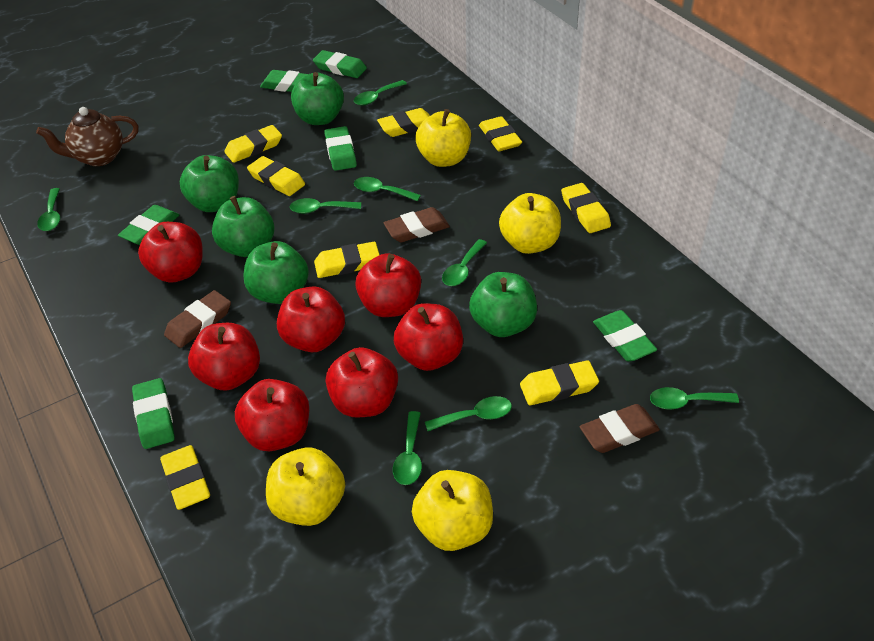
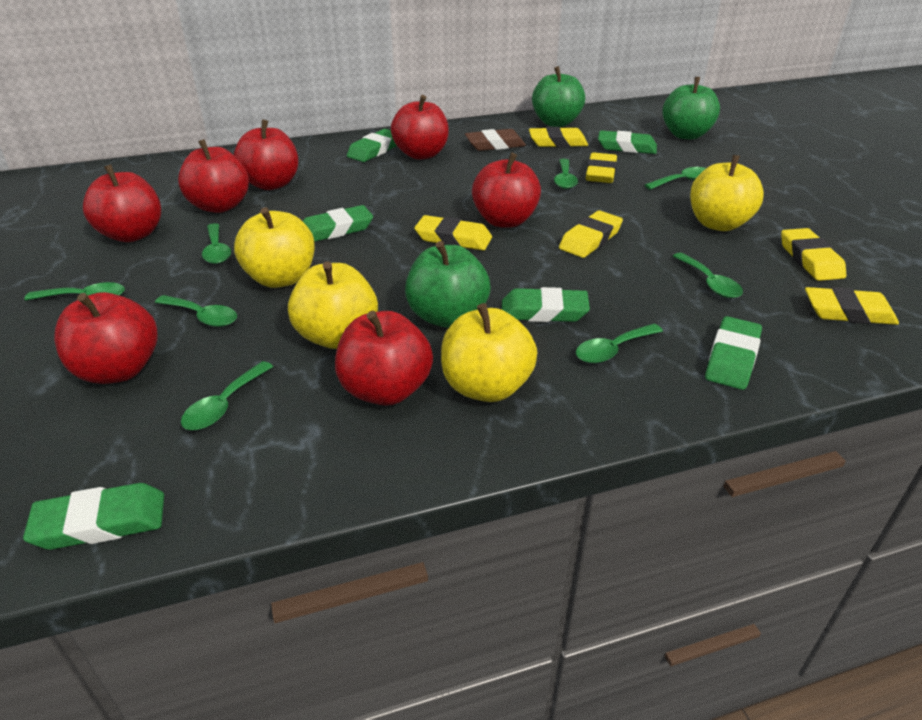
brown eraser: 3 -> 1
brown teapot: 1 -> 0
green apple: 5 -> 3
yellow eraser: 8 -> 6

